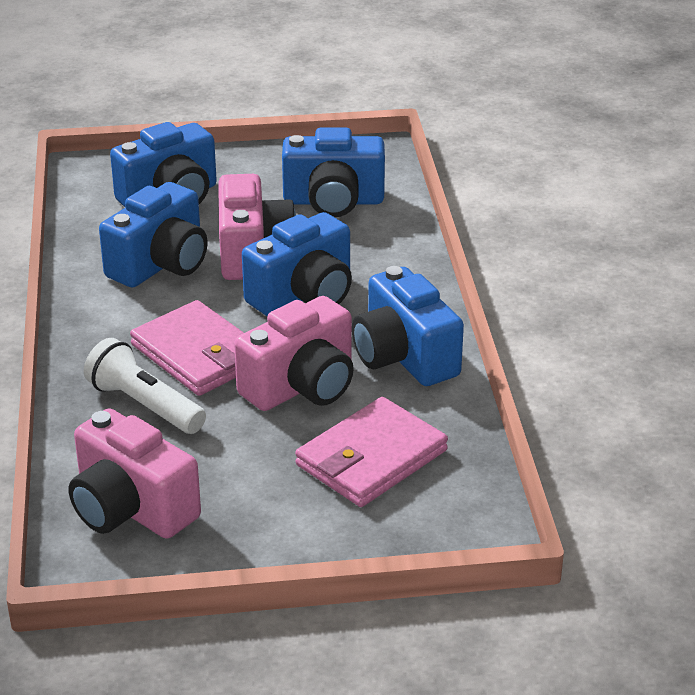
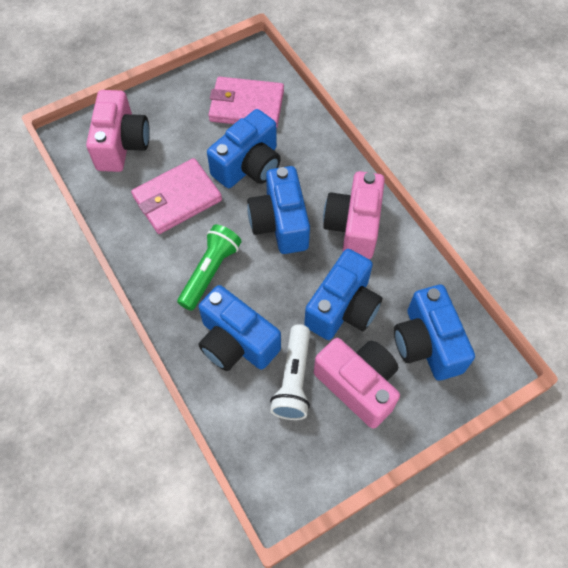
green flashlight: 0 -> 1

